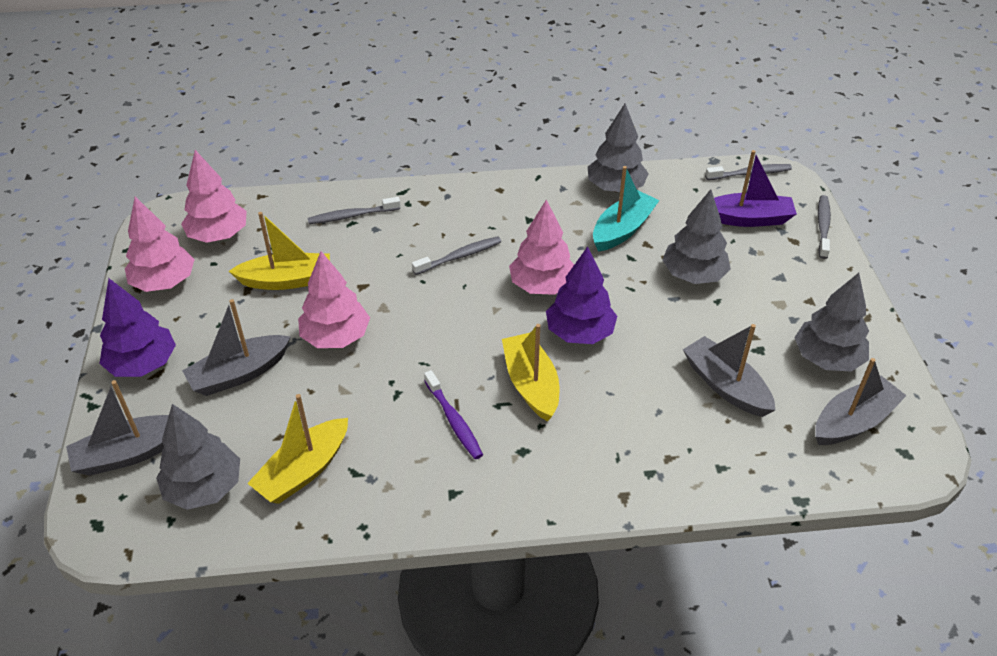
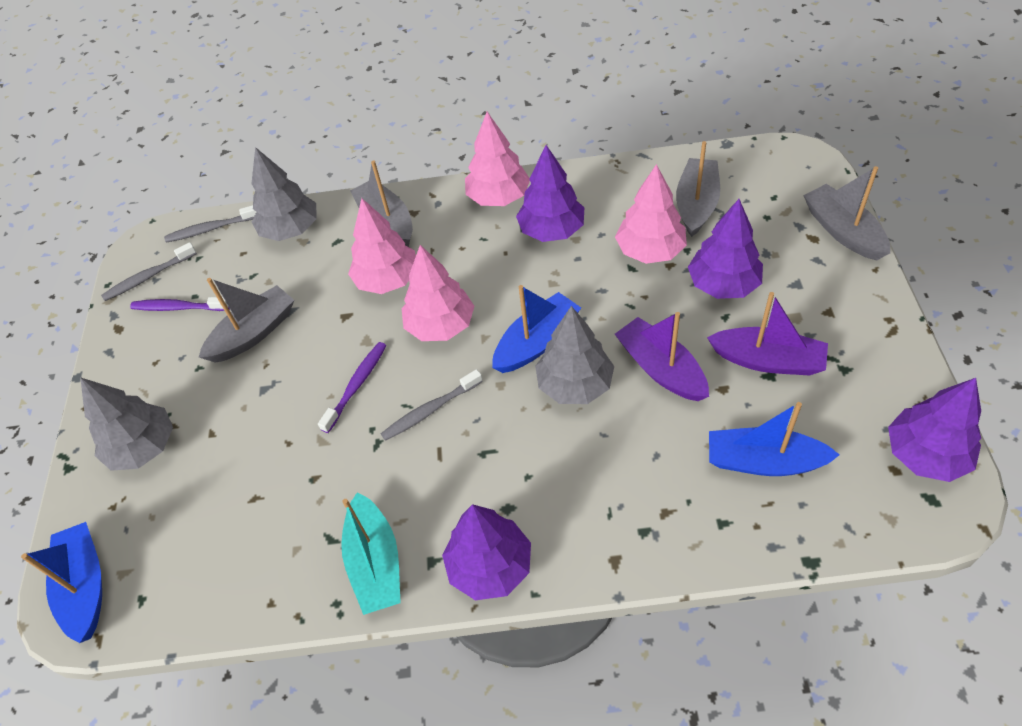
blue boat: 0 -> 3
grey toothbrush: 4 -> 3
grey tree: 4 -> 3
purple boat: 1 -> 2
purple toothbrush: 1 -> 2
purple tree: 2 -> 4
yellow boat: 3 -> 0

